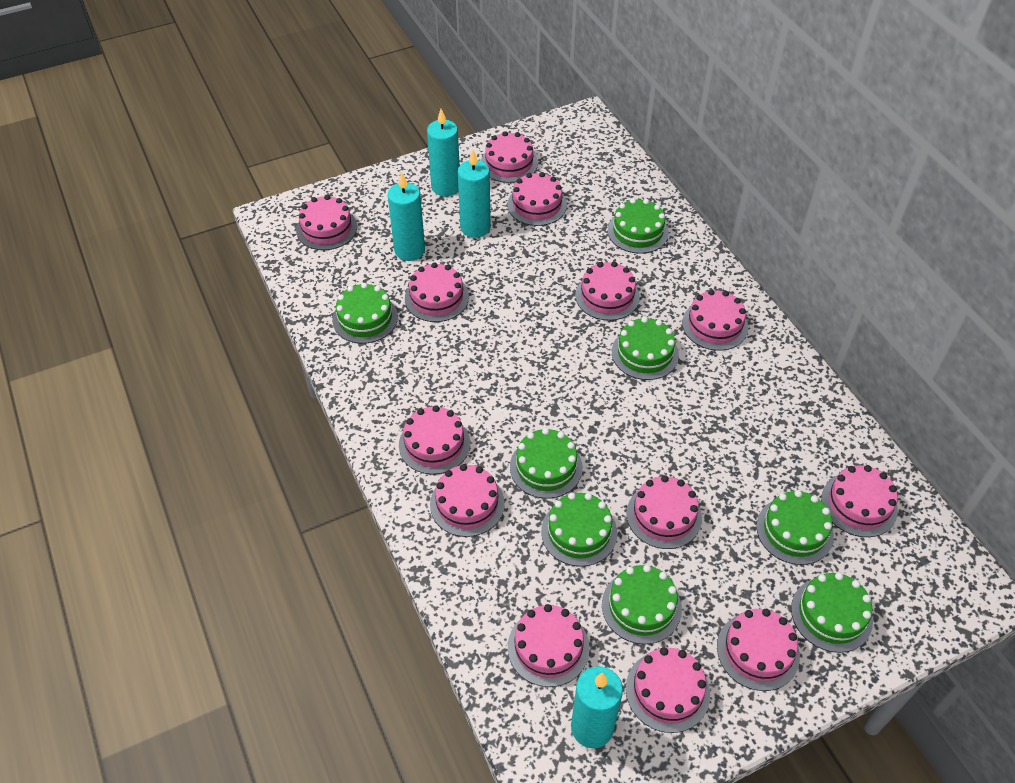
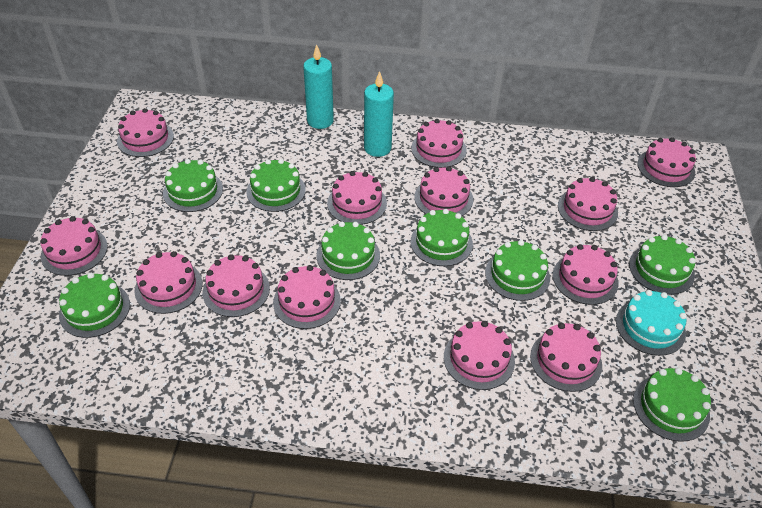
turquoise cake: 0 -> 1
turquoise candle: 4 -> 2

